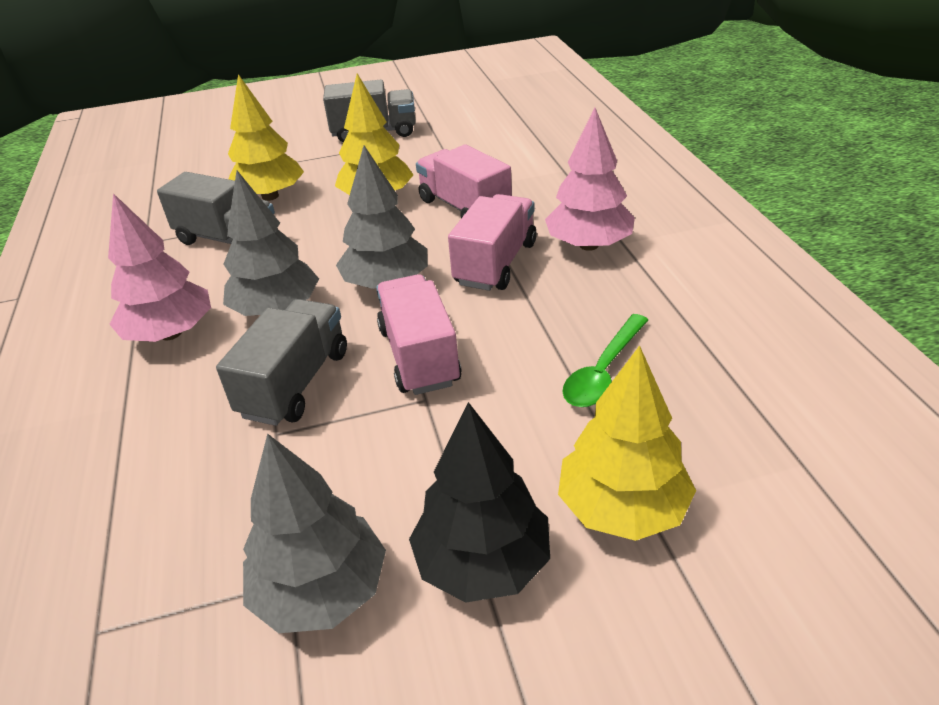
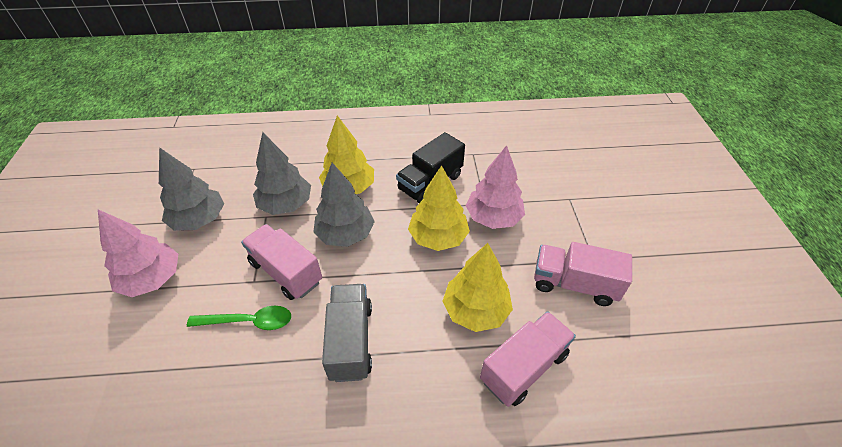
black tree: 1 -> 0
black truck: 0 -> 1
grey truck: 3 -> 1

